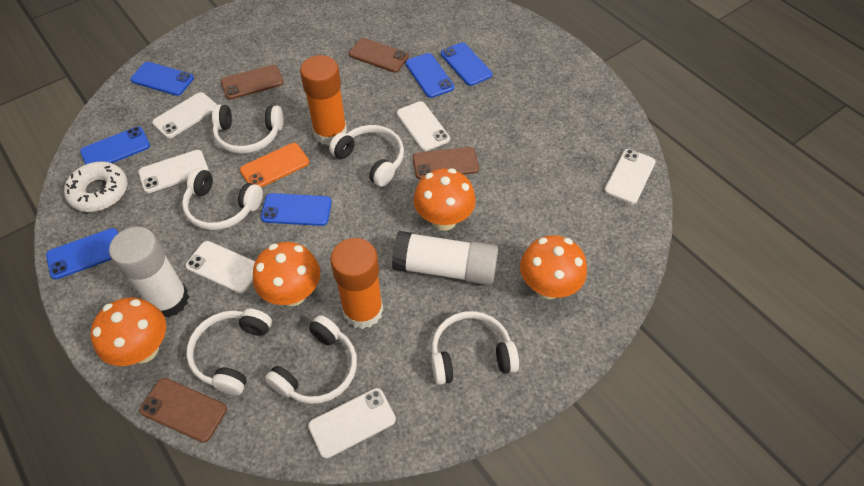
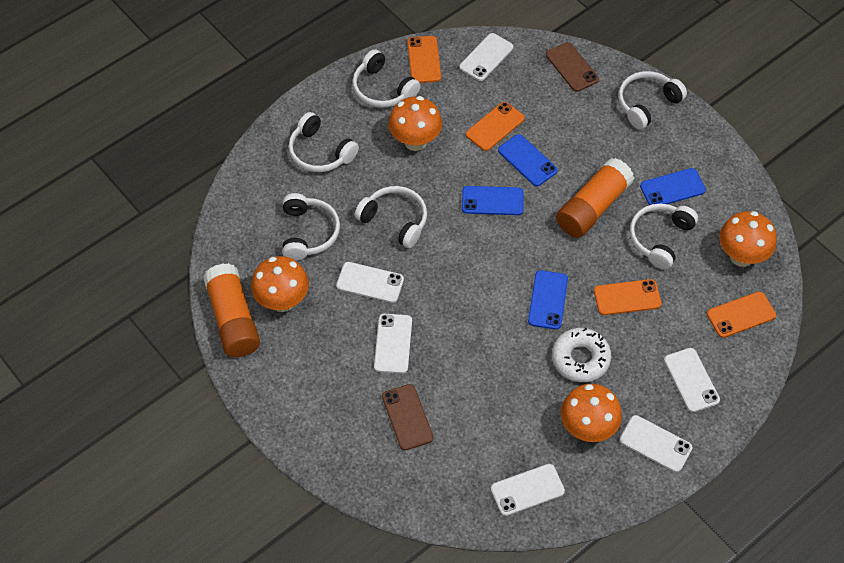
blue phone: 6 -> 4
brown phone: 4 -> 2
orange phone: 1 -> 4
white glue stick: 2 -> 0

